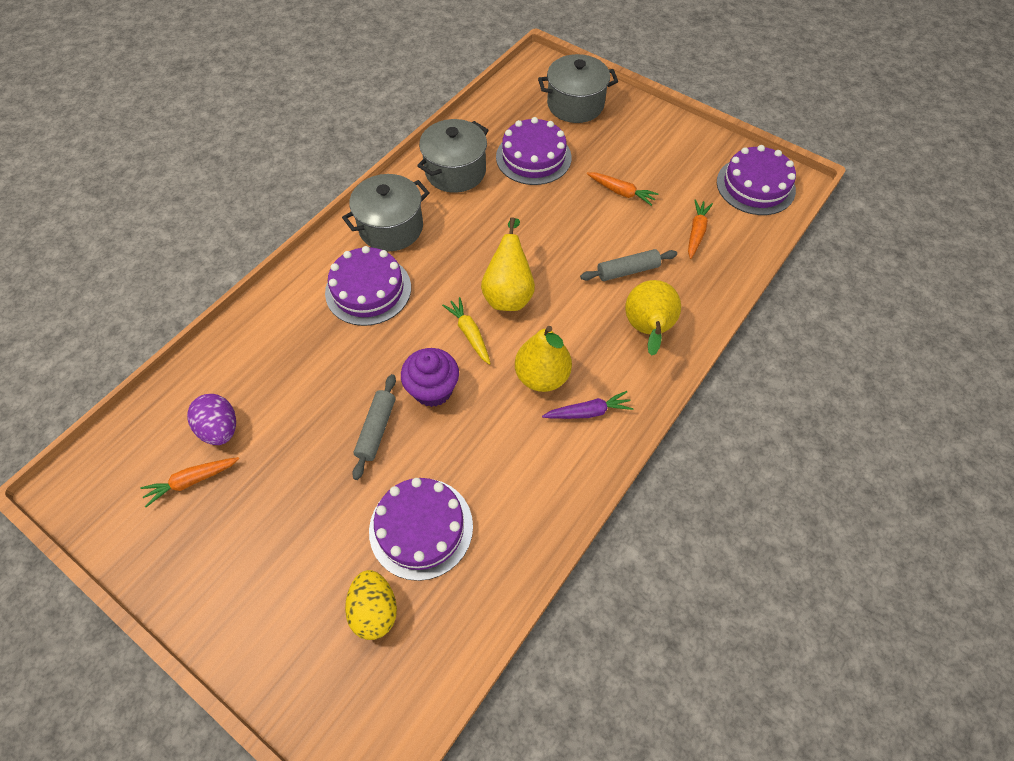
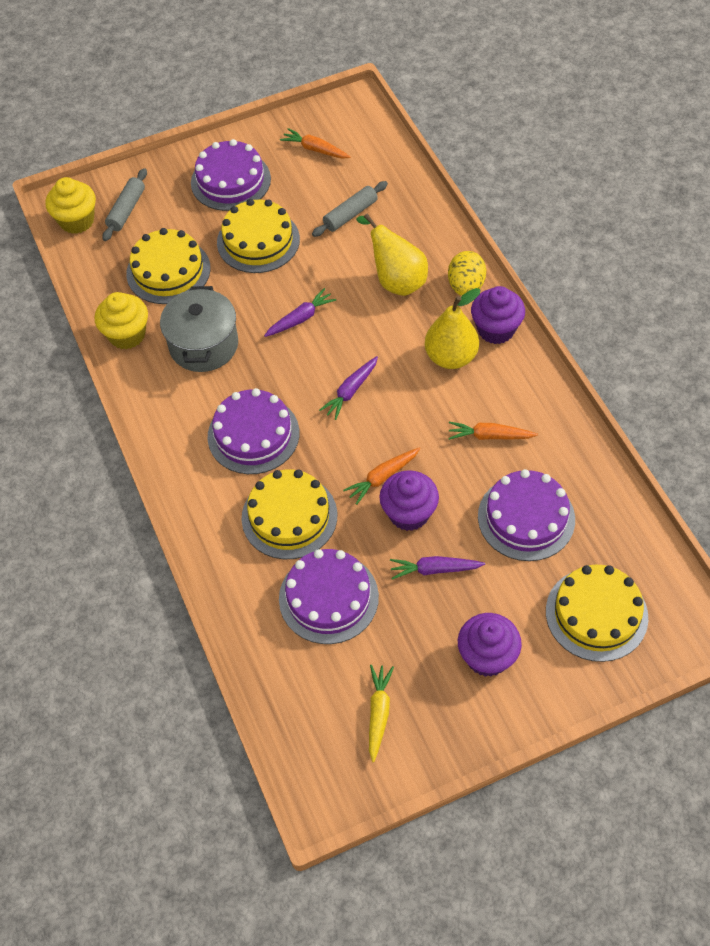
grey pot: 3 -> 1
purple carrot: 1 -> 3
purple cupcake: 1 -> 3
purple egg: 1 -> 0
yellow cake: 0 -> 4
yellow cupcake: 0 -> 2
yellow pear: 3 -> 2

